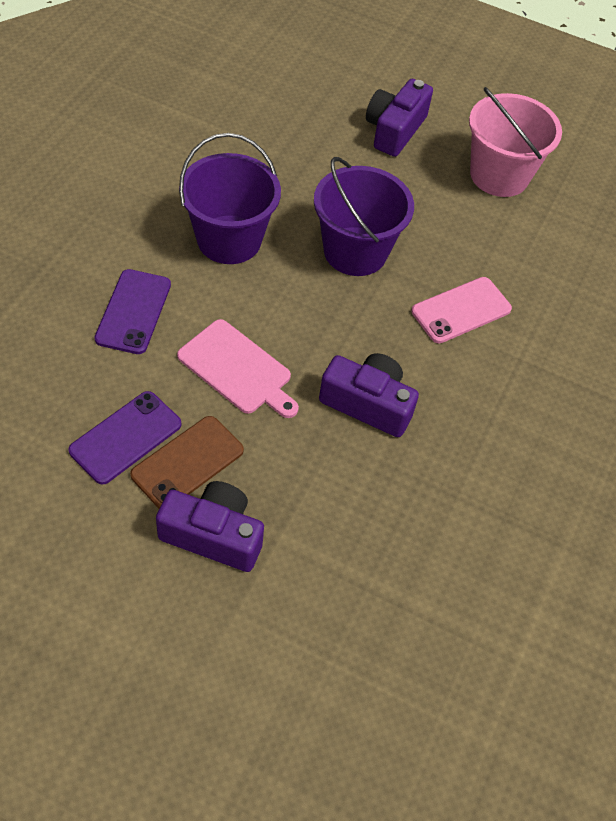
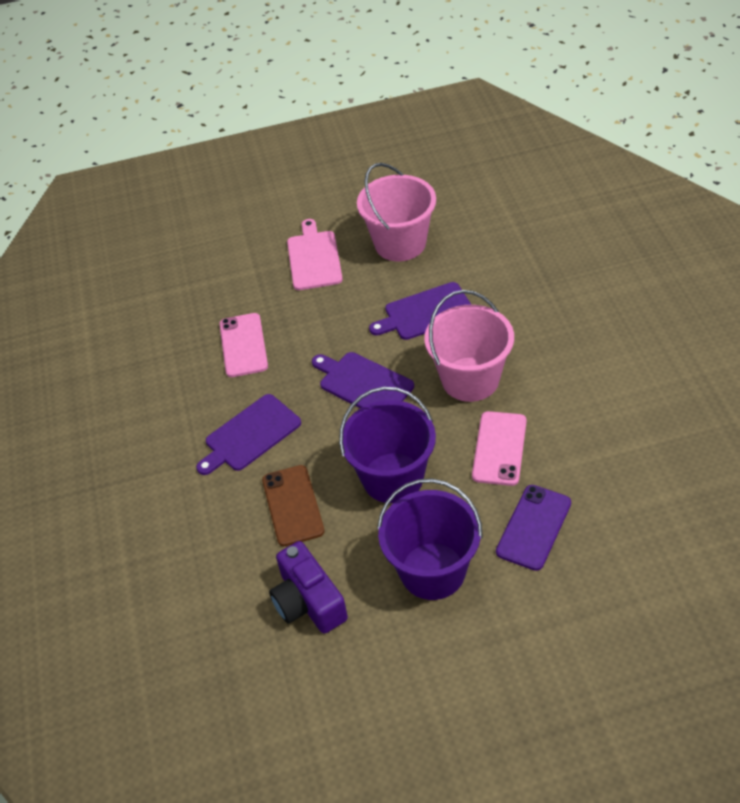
pink bucket: 1 -> 2
pink phone: 1 -> 2
purple camera: 3 -> 1
purple cutting board: 0 -> 3
purple phone: 2 -> 1

